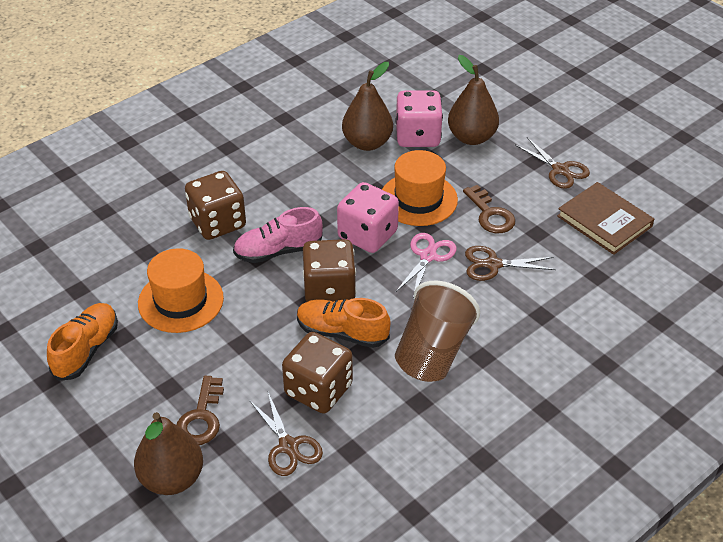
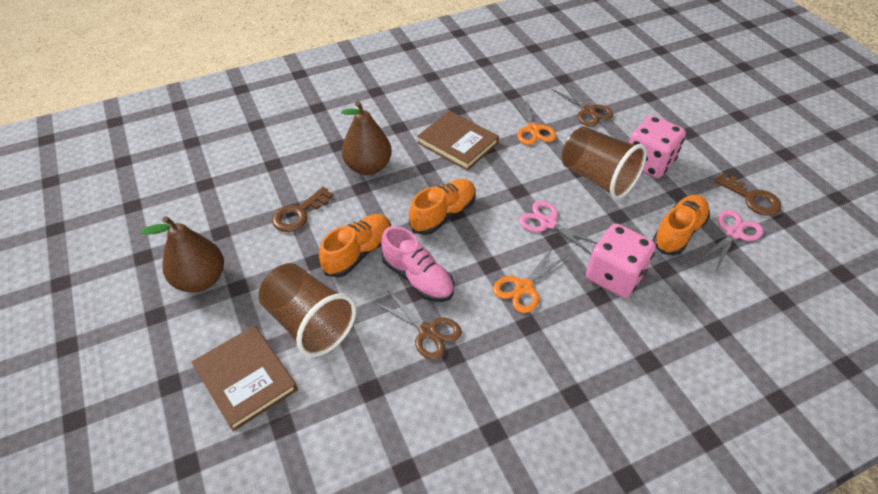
brown book: 1 -> 2
brown cup: 1 -> 2
brown dice: 3 -> 0
brown pear: 3 -> 2
brown scissors: 3 -> 2
orange hat: 2 -> 0
orange scissors: 0 -> 2
orange shoe: 2 -> 3
pink scissors: 1 -> 2

